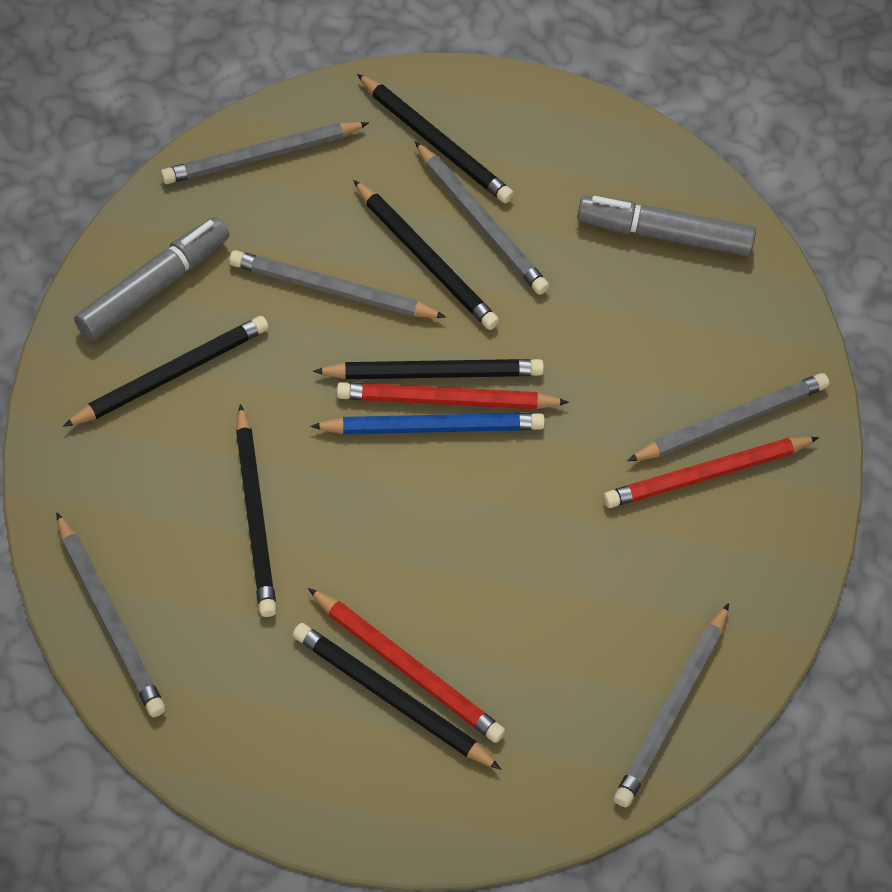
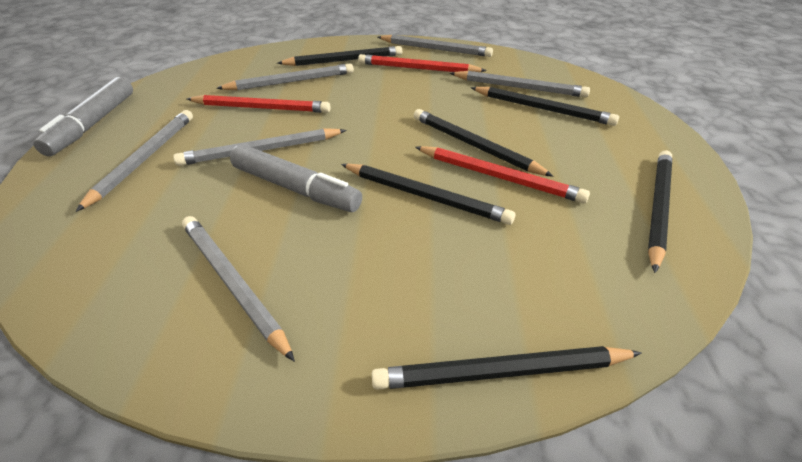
blue pencil: 1 -> 0

